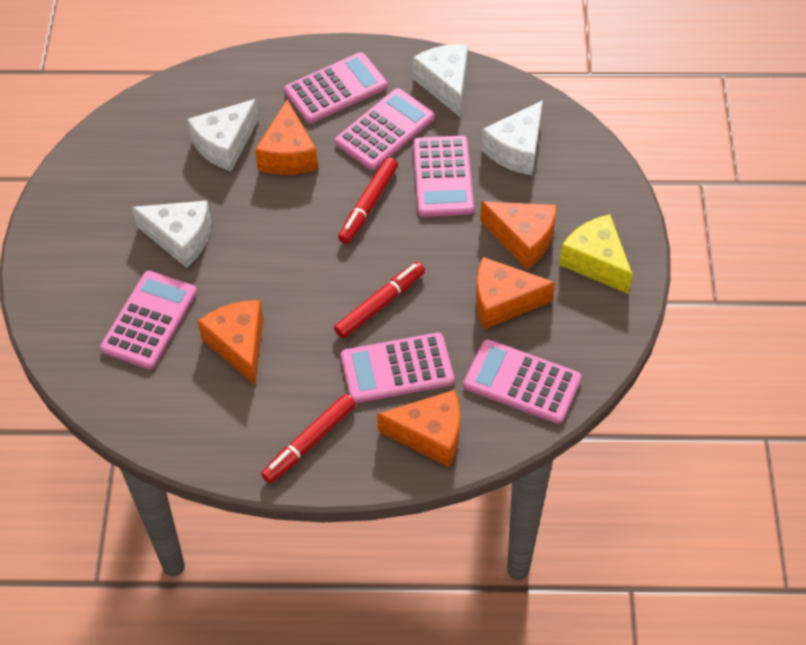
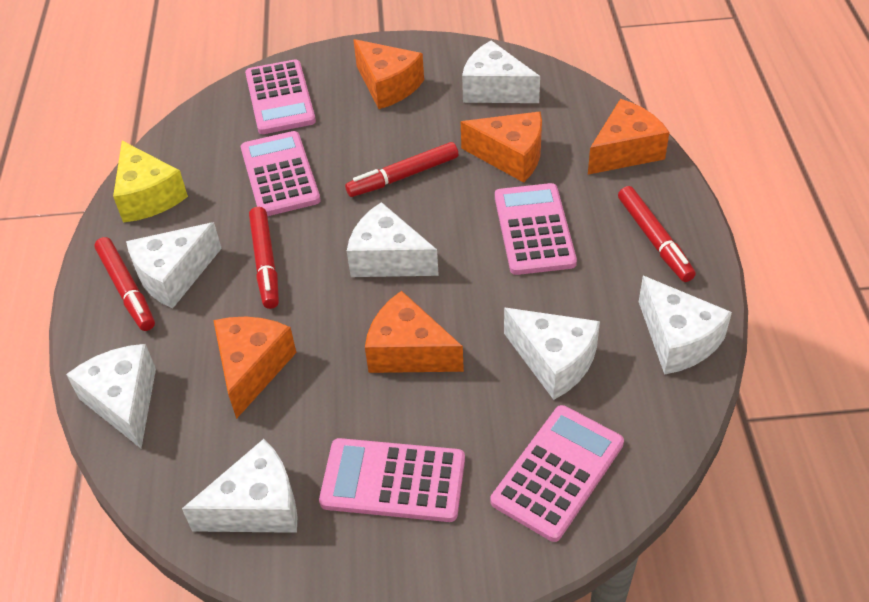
pink calculator: 6 -> 5
red marker: 3 -> 4
white cheese: 4 -> 7

